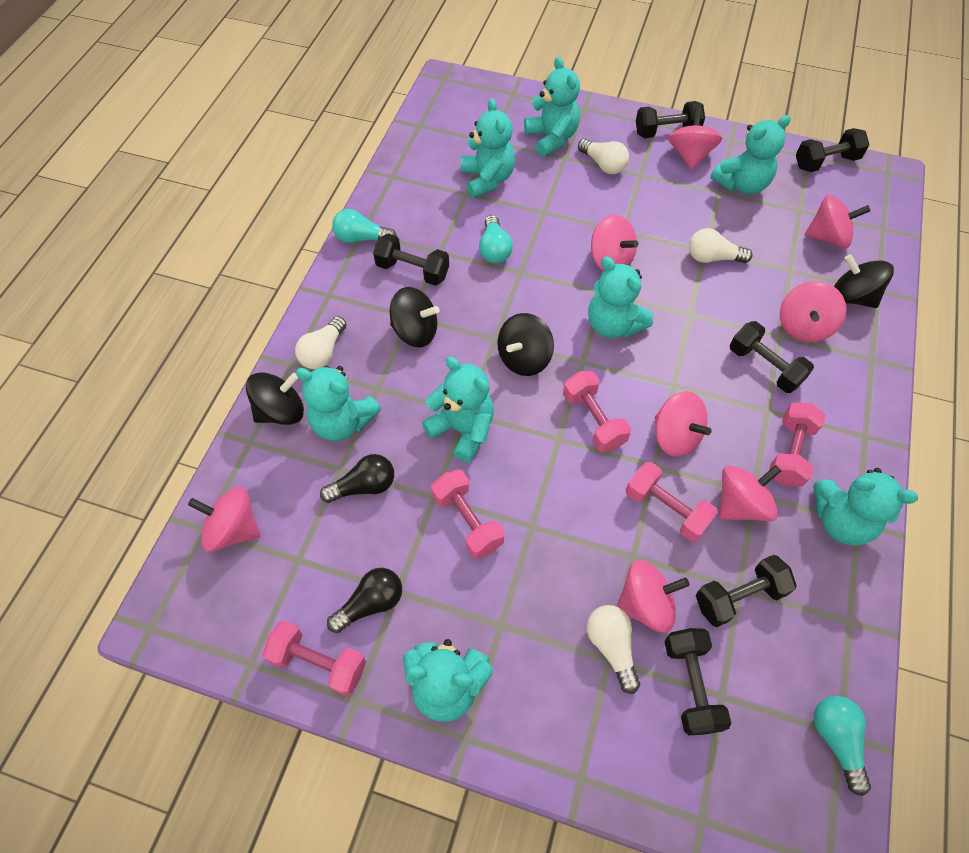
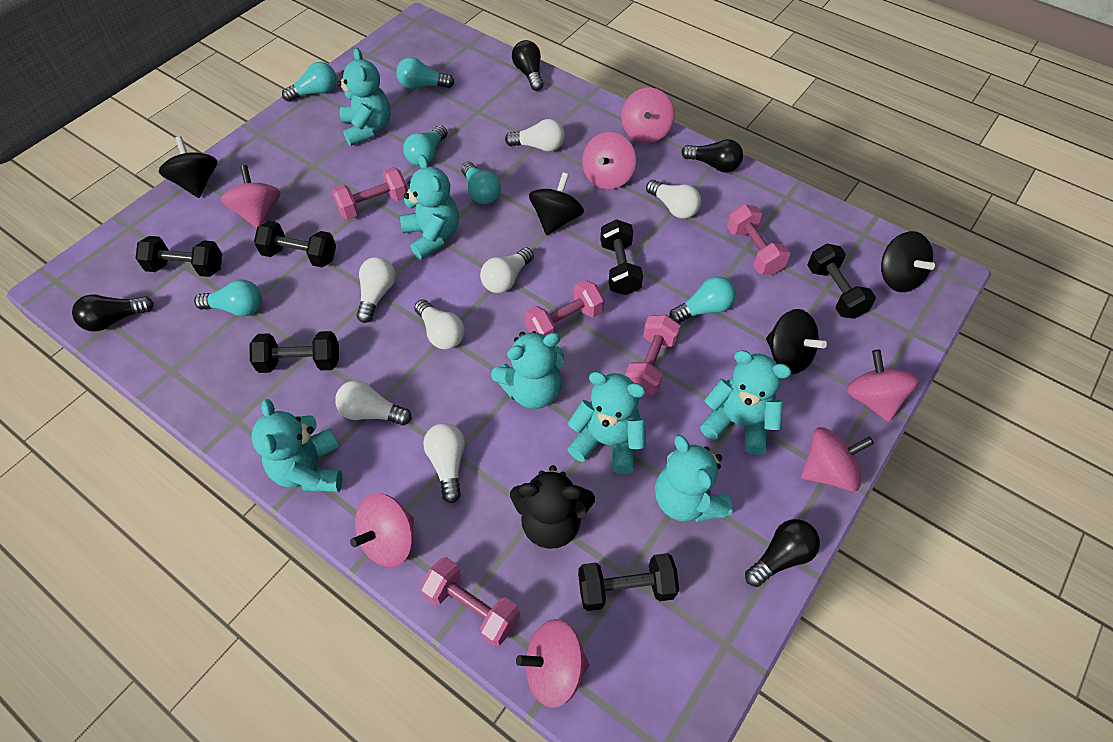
black light bulb: 2 -> 4
black teddy bear: 0 -> 1
pink spinning top: 8 -> 7
turquoise light bulb: 3 -> 6
turquoise teddy bear: 8 -> 7
white light bulb: 4 -> 7

